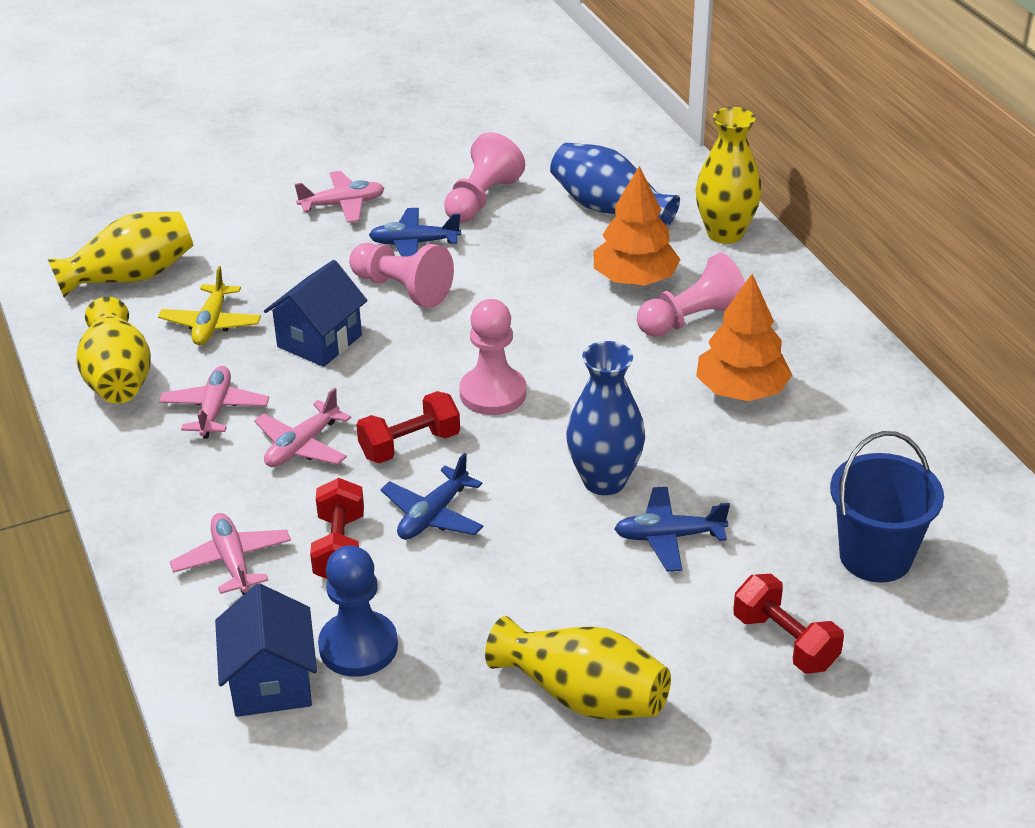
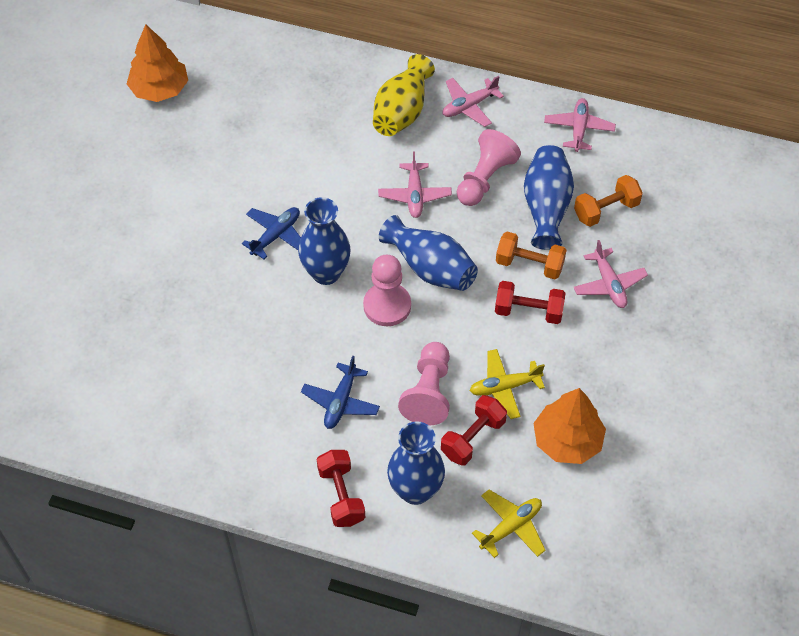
blue bucket: 1 -> 0
blue house: 2 -> 0
blue pawn: 1 -> 0
blue plane: 3 -> 2
blue vase: 2 -> 4
orange dumbbell: 0 -> 2
pink pawn: 4 -> 3
yellow plane: 1 -> 2
yellow vase: 4 -> 1

